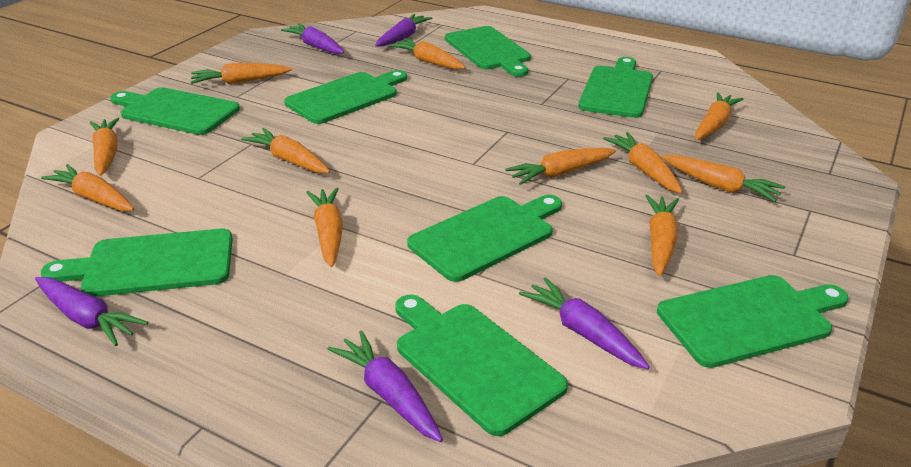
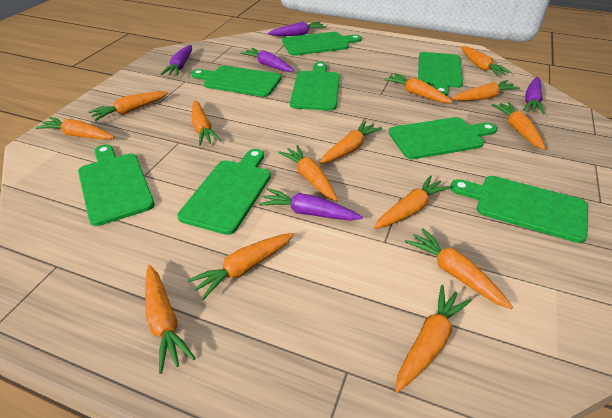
orange carrot: 11 -> 14

